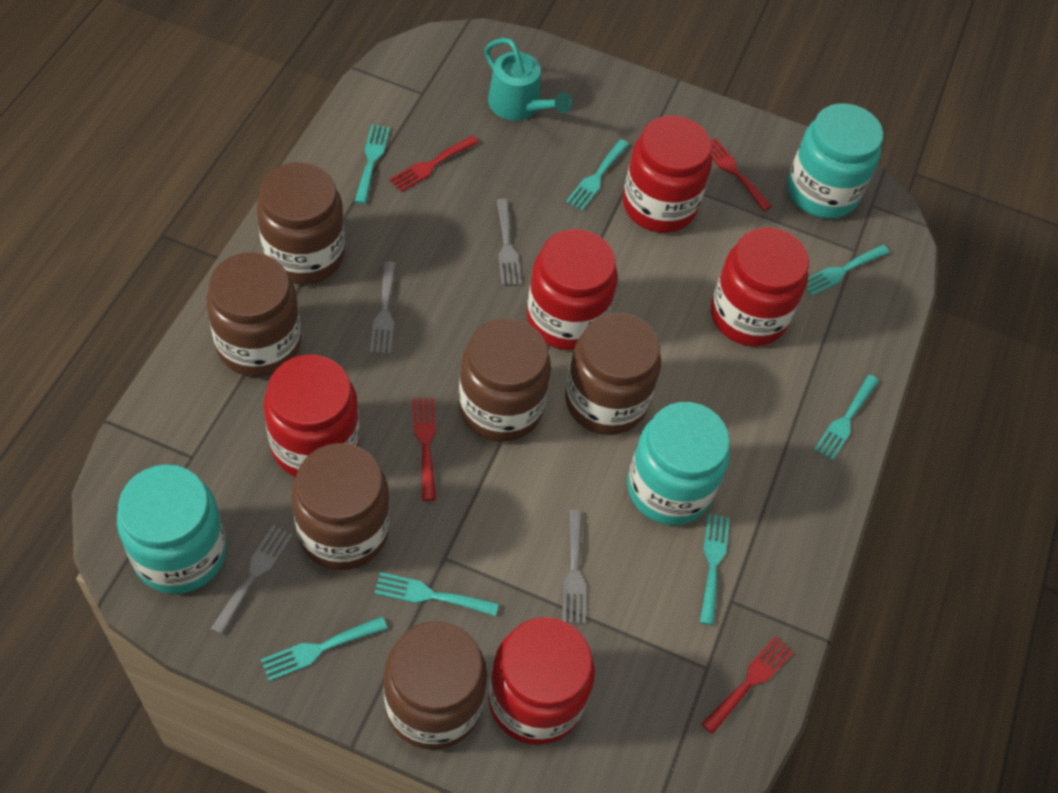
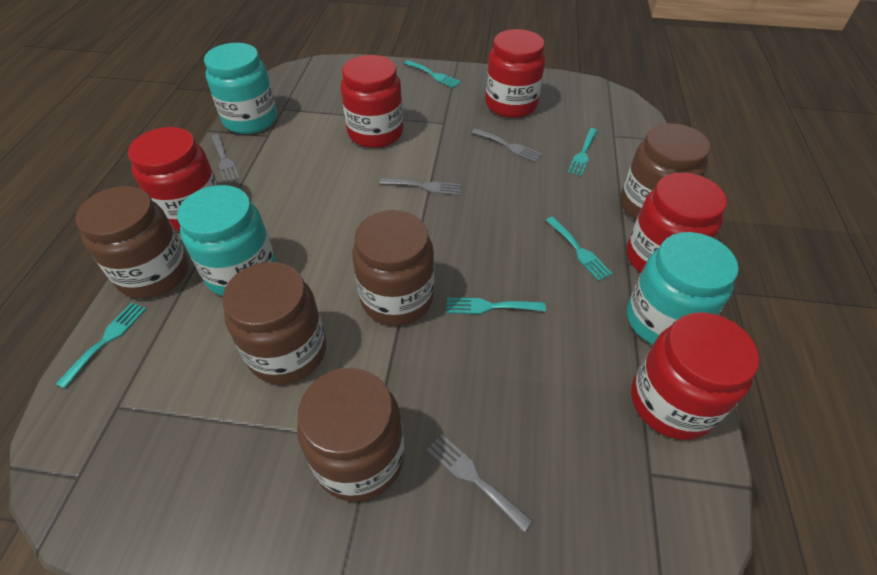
brown jar: 6 -> 5
red fork: 4 -> 0
turquoise fork: 7 -> 5
turquoise watering can: 1 -> 0

